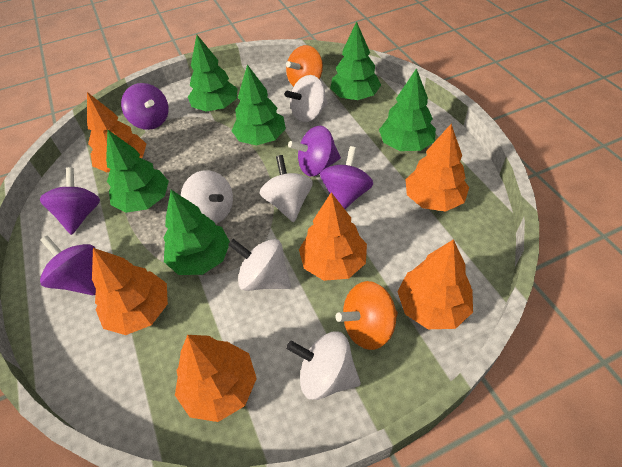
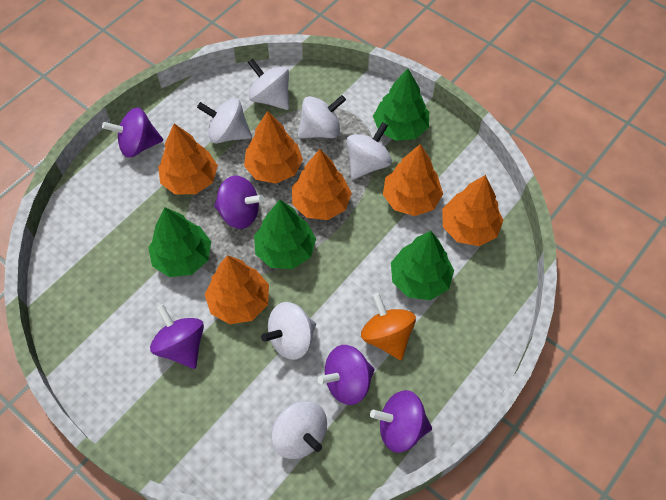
green tree: 6 -> 4
orange spinning top: 2 -> 1
white spinning top: 5 -> 6

